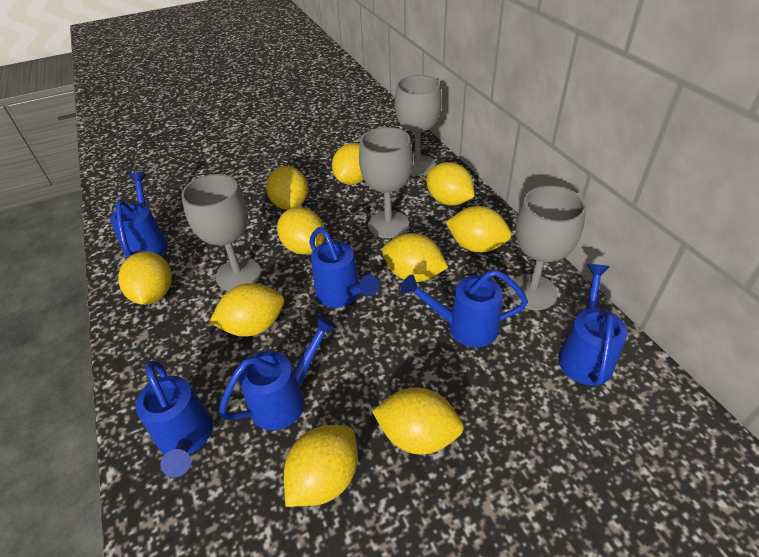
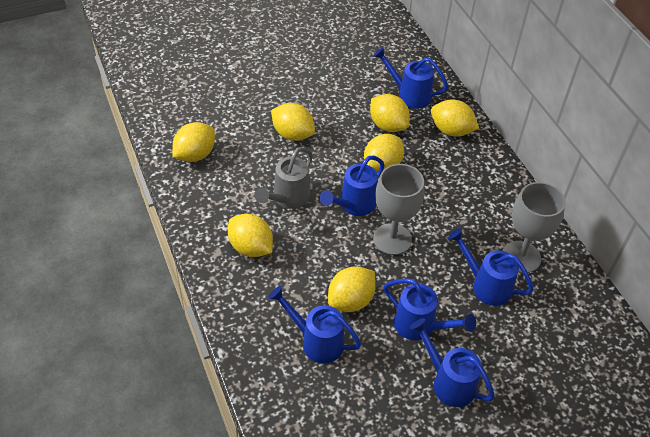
grey goblet: 4 -> 2
grey watering can: 0 -> 1
yellow lemon: 10 -> 7

